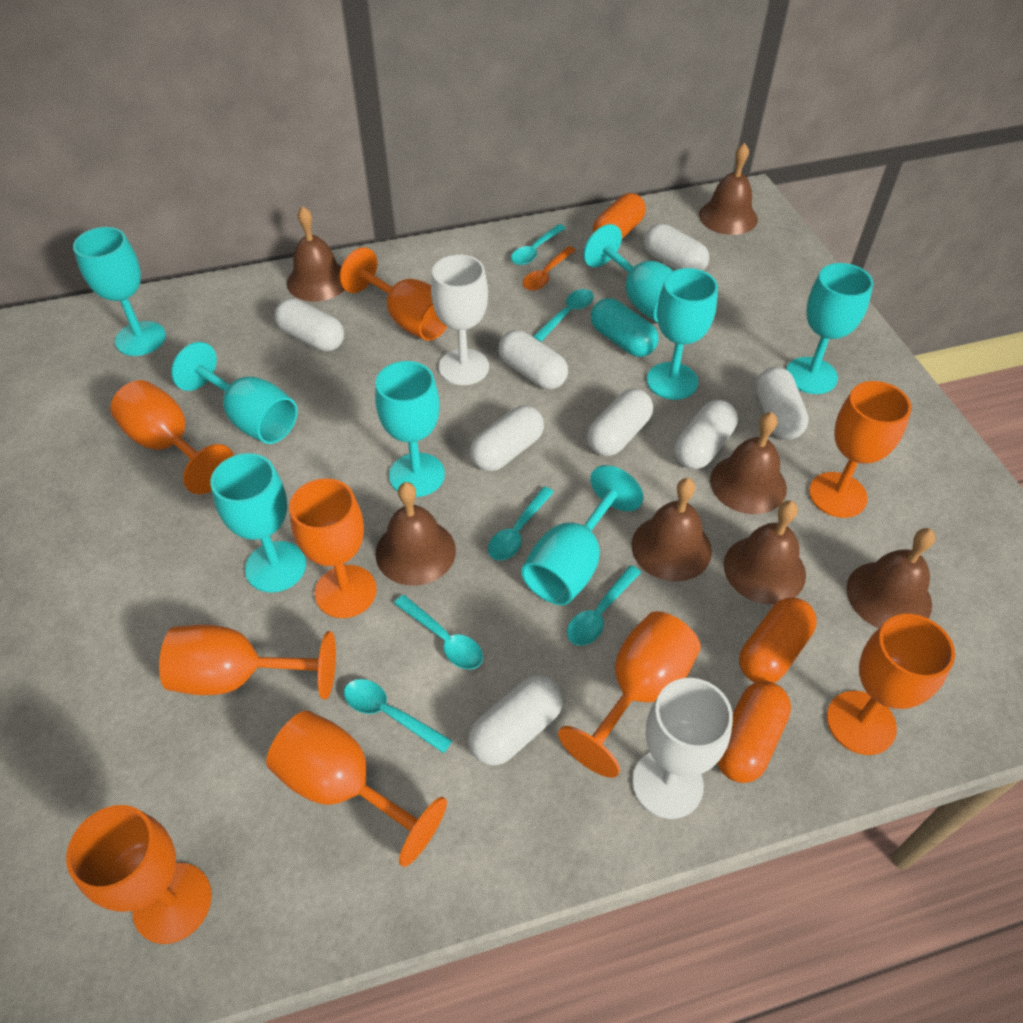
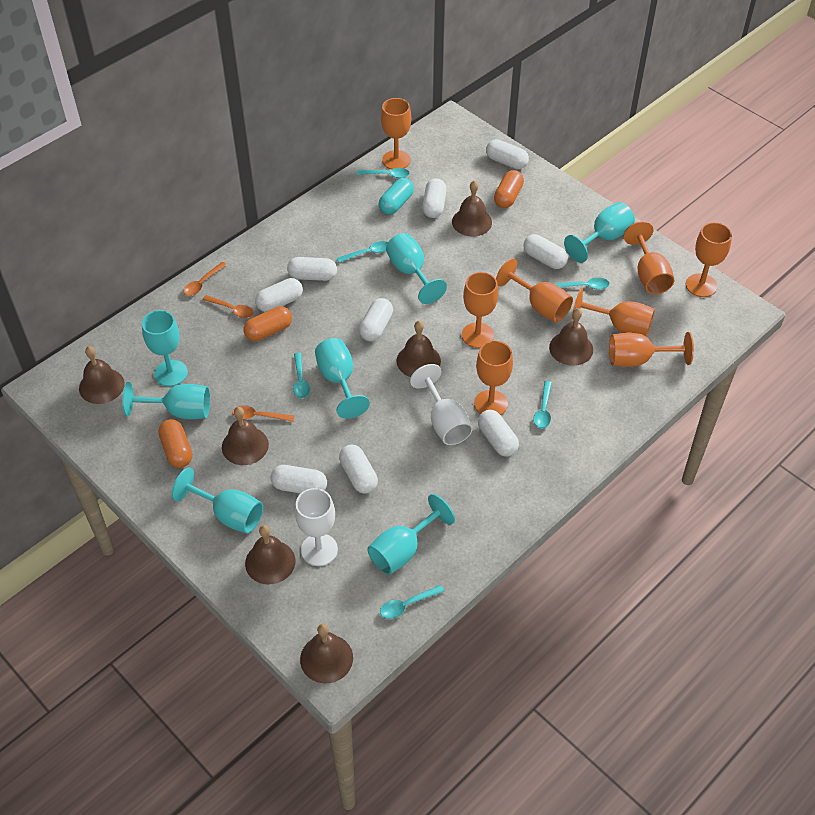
orange goblet: 9 -> 8
orange spoon: 1 -> 3
turquoise goblet: 8 -> 7
white capsule: 8 -> 9

